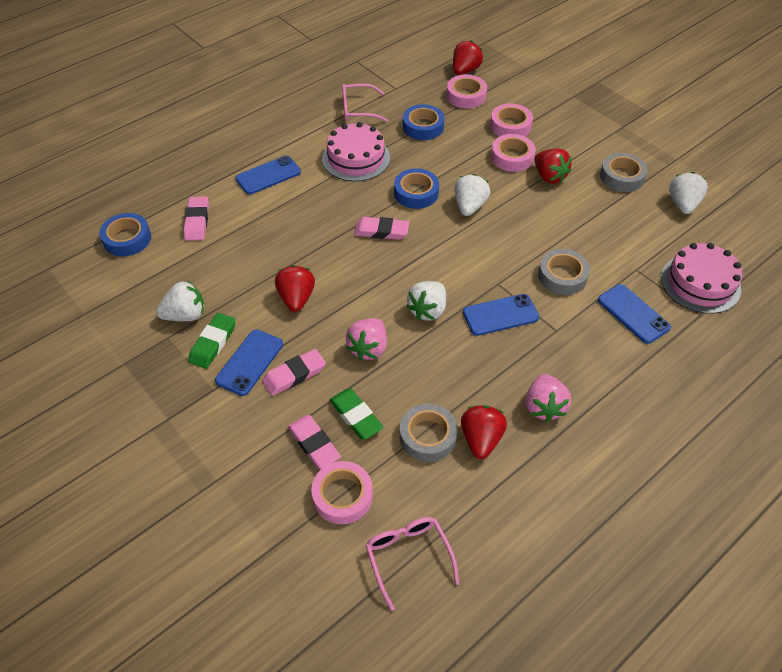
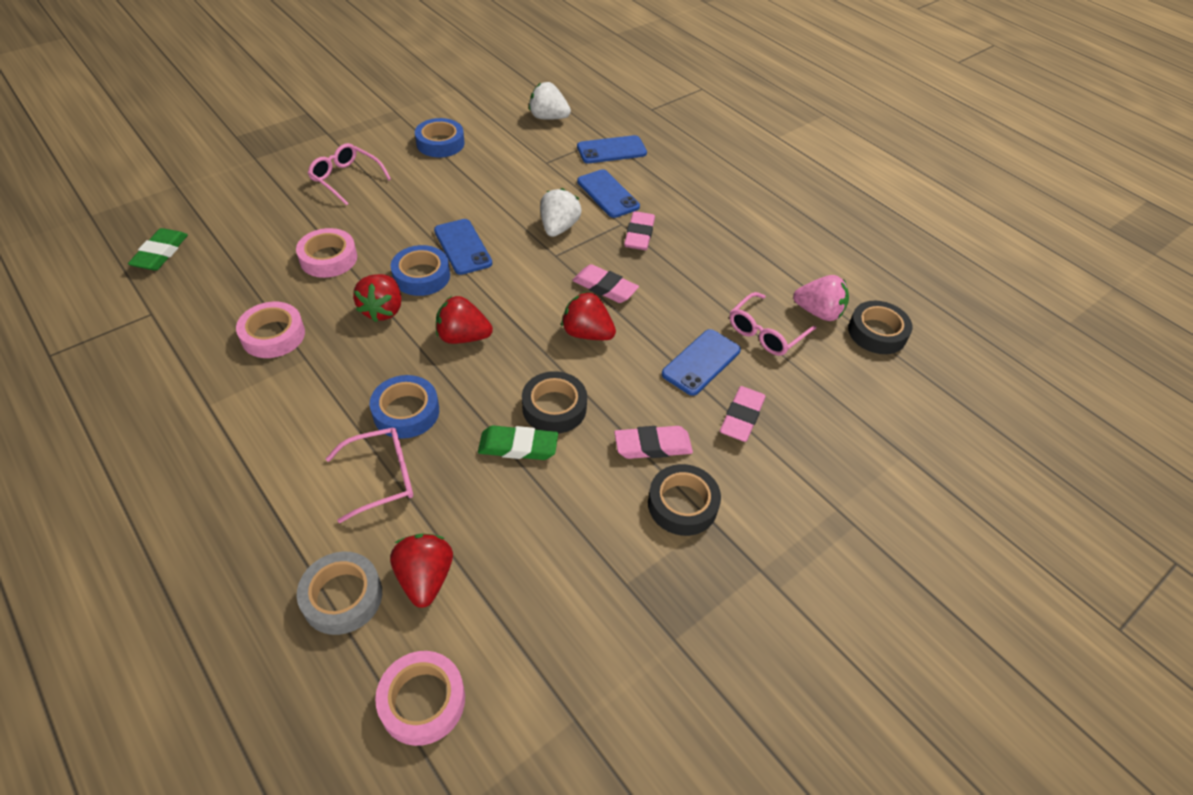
black tape: 0 -> 3
grey tape: 3 -> 1
pink cake: 2 -> 0
pink glasses: 2 -> 3
pink strawberry: 2 -> 1
pink tape: 4 -> 3
white strawberry: 4 -> 2

